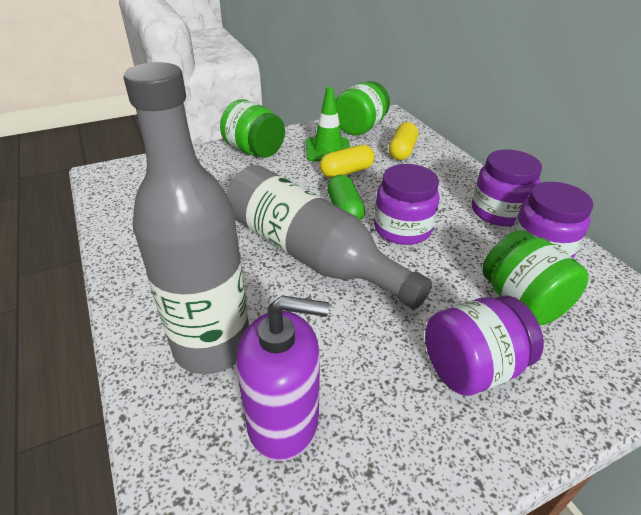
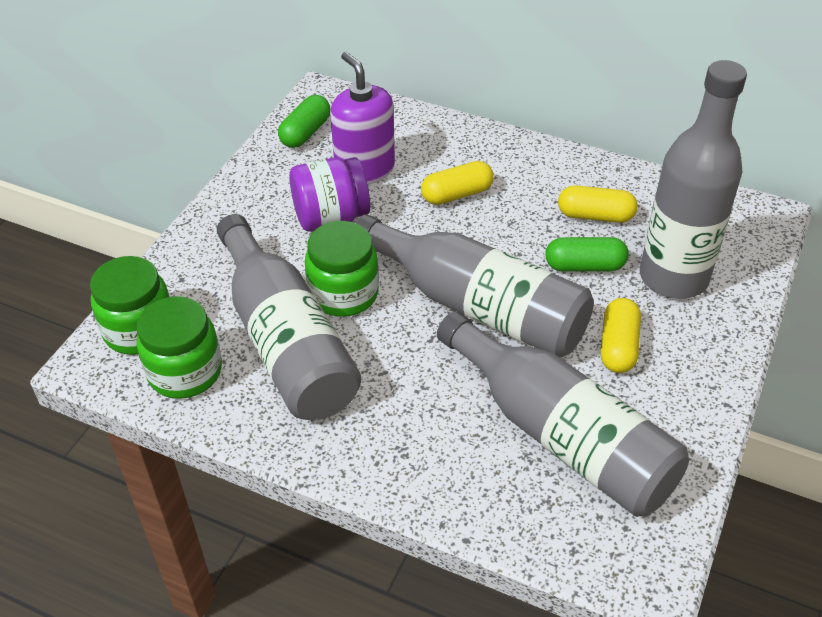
green capsule: 1 -> 2
green traffic cone: 1 -> 0
grey bottle: 2 -> 4
purple jar: 4 -> 1
yellow capsule: 2 -> 3

